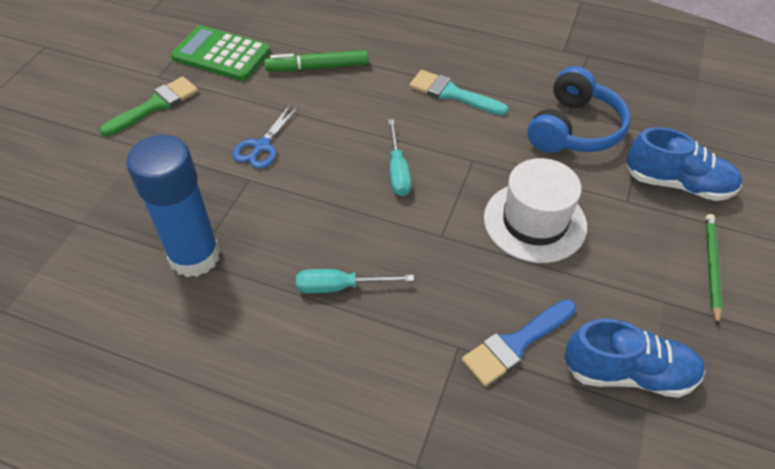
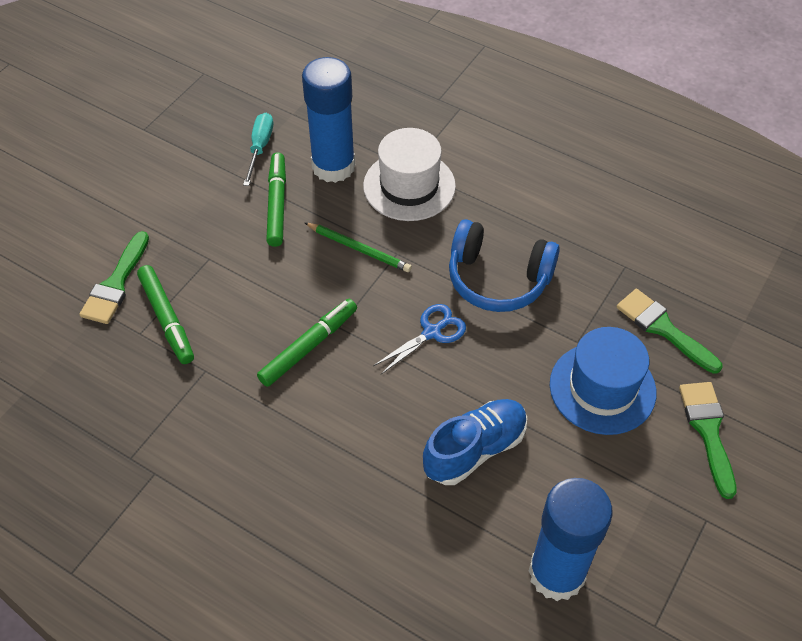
blue brush: 1 -> 0
blue glue stick: 1 -> 2
blue hat: 0 -> 1
blue shoe: 2 -> 1
green brush: 1 -> 3
green calculator: 1 -> 0
green marker: 1 -> 3
turquoise brush: 1 -> 0
turquoise screwdriver: 2 -> 1

